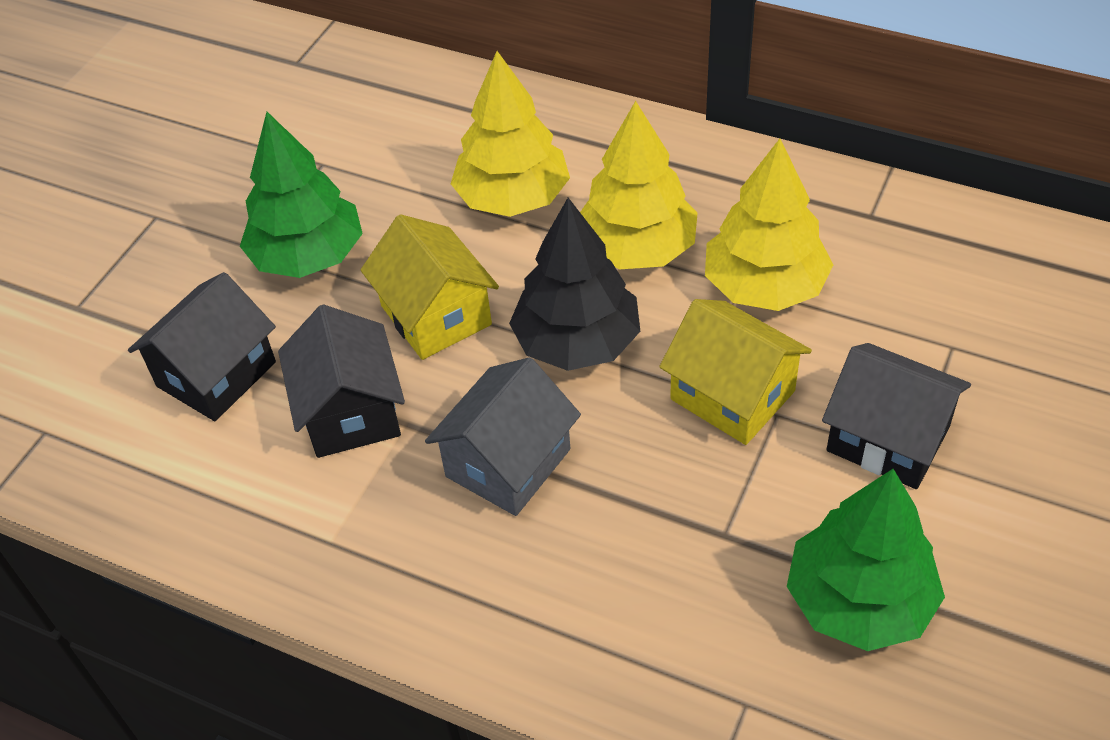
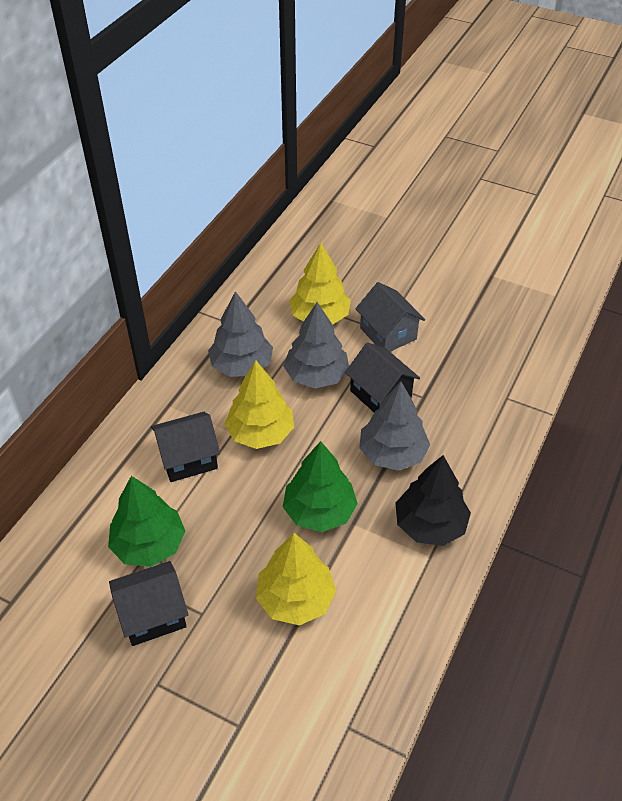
grey tree: 0 -> 3
yellow house: 2 -> 0

